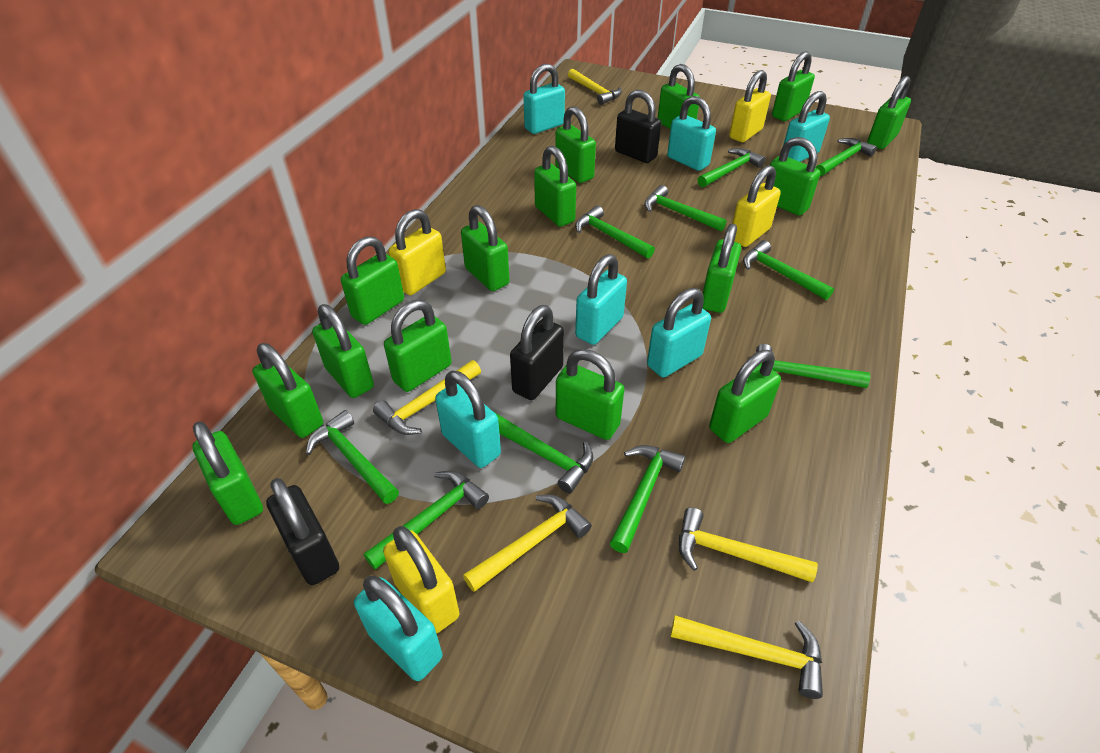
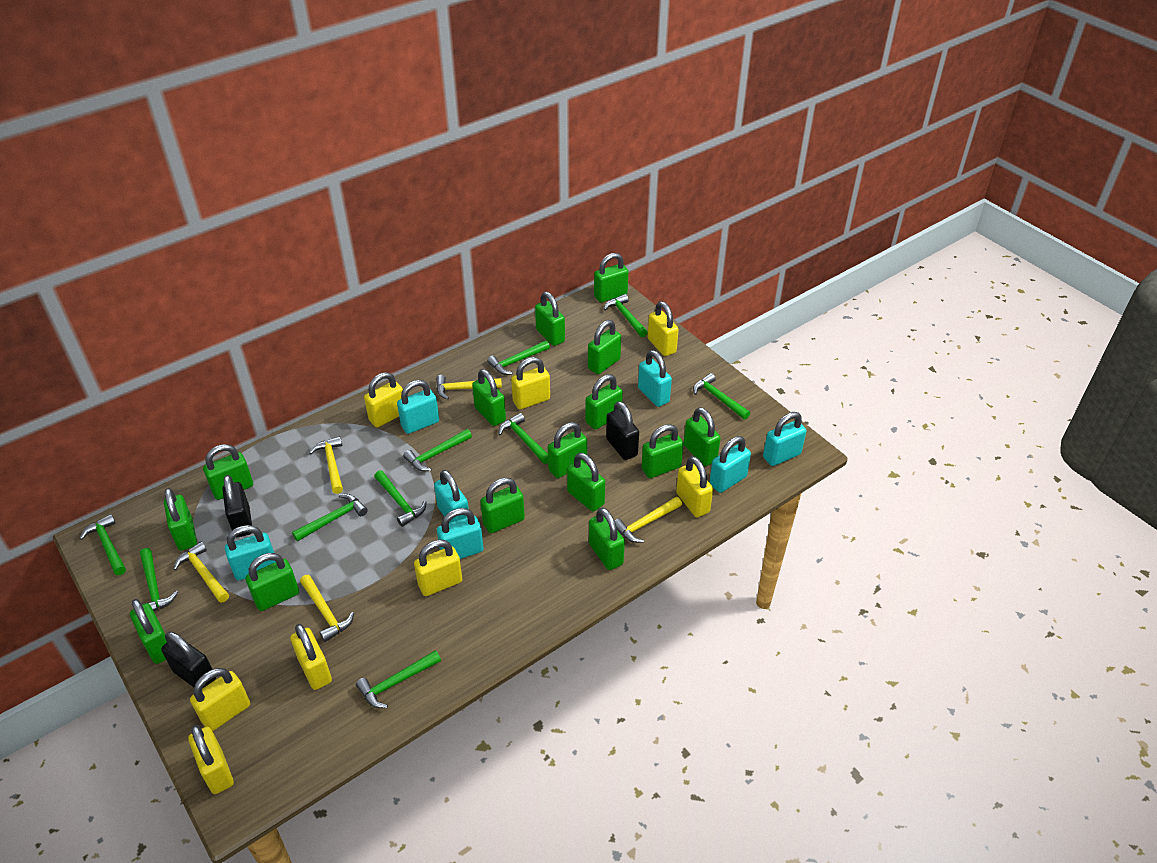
yellow padlock: 4 -> 8

